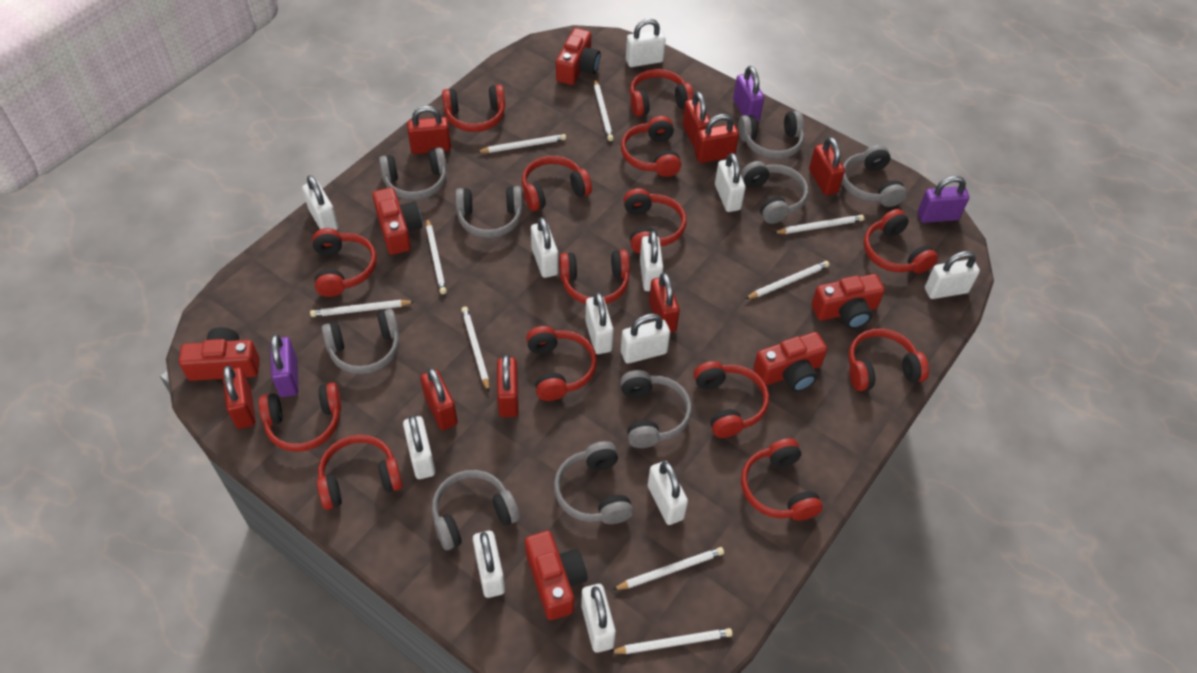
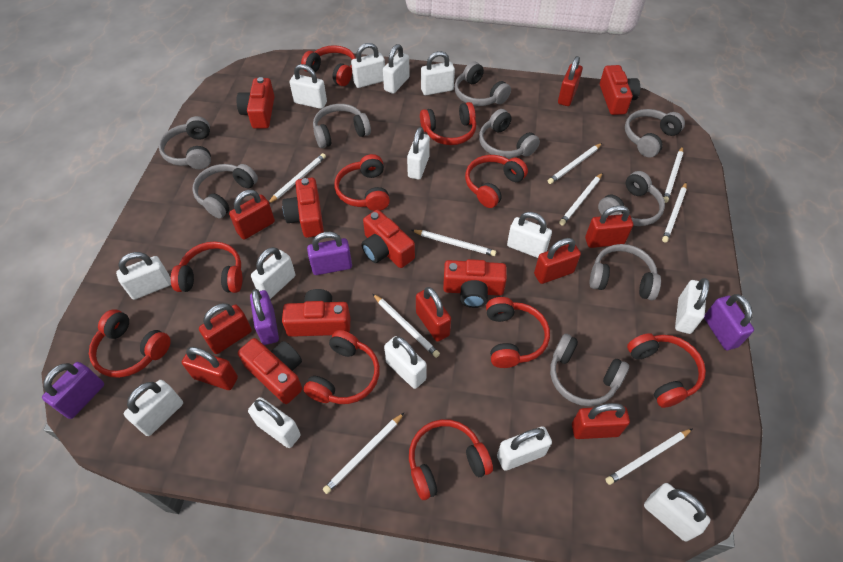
purple padlock: 3 -> 4
red camera: 6 -> 7
red headphones: 14 -> 10
white padlock: 12 -> 14

